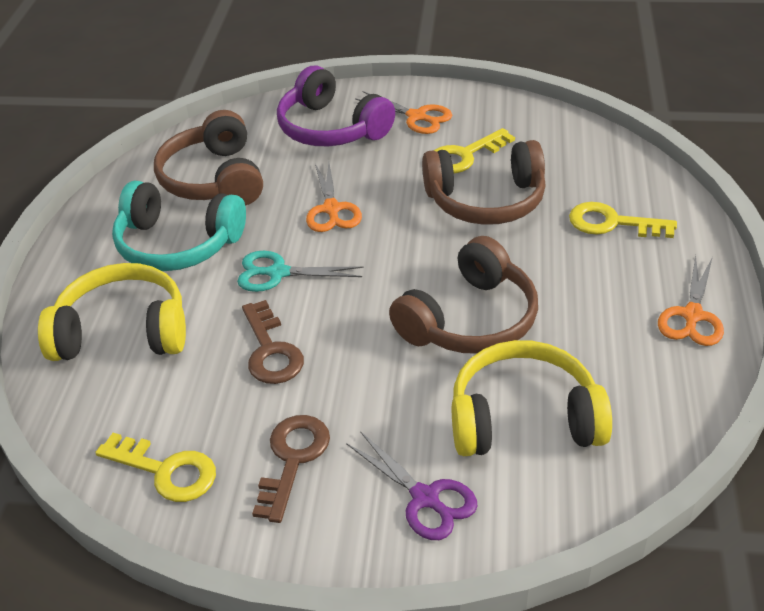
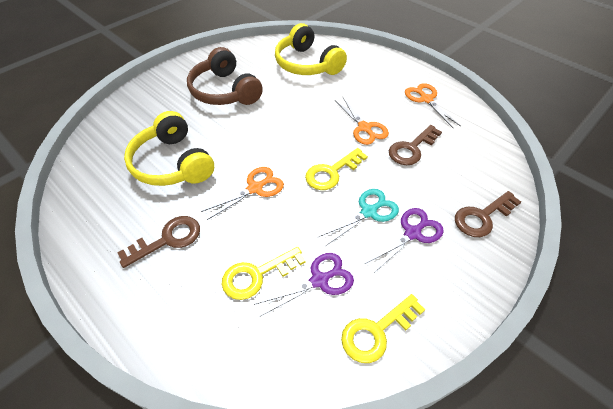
brown headphones: 3 -> 1
brown key: 2 -> 3
purple headphones: 1 -> 0
purple scissors: 1 -> 2
turquoise headphones: 1 -> 0

